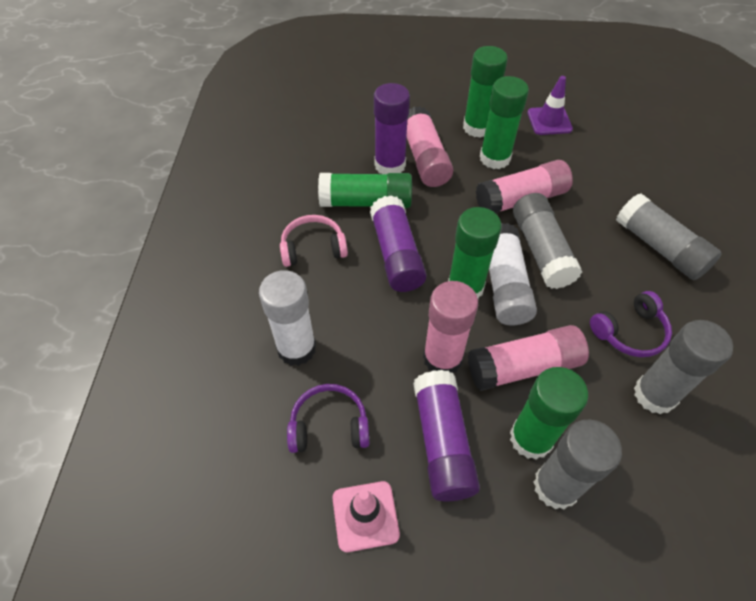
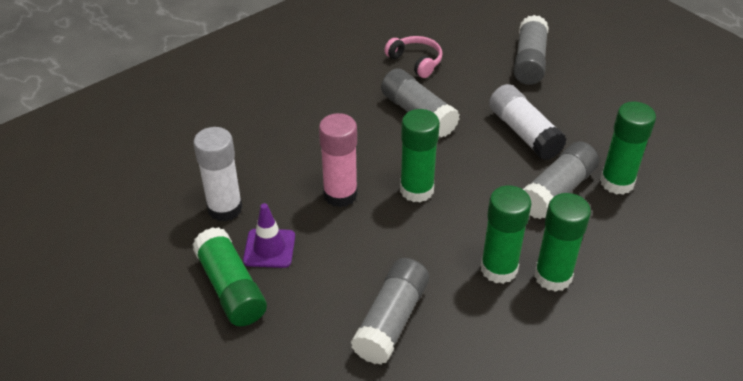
pink glue stick: 4 -> 1
pink traffic cone: 1 -> 0
purple glue stick: 3 -> 0
purple headphones: 2 -> 0

